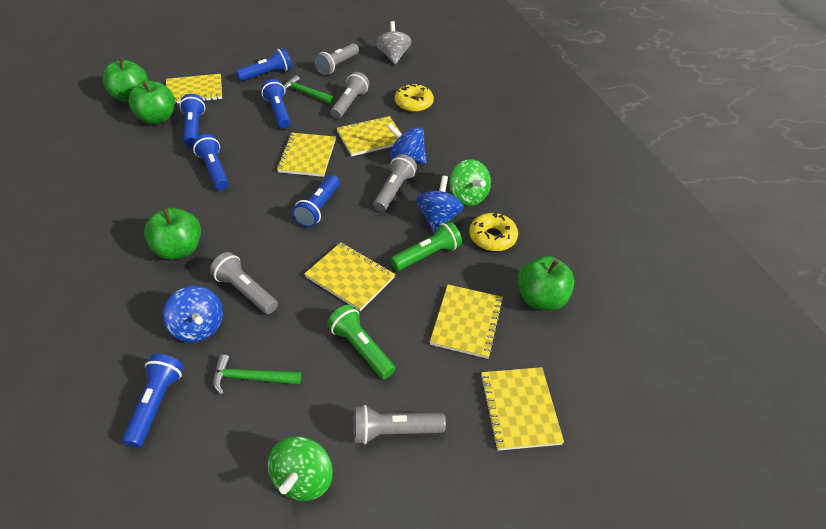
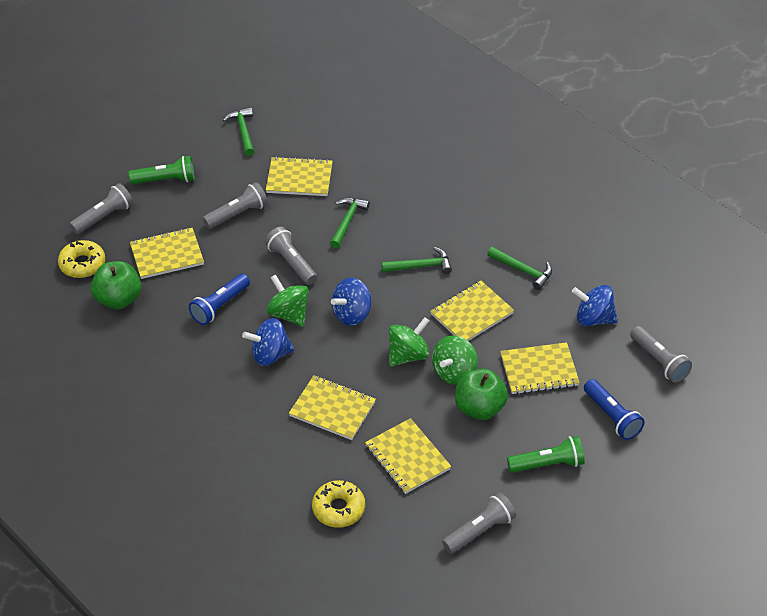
blue flashlight: 6 -> 2
green apple: 4 -> 2
green hammer: 2 -> 4
green spinning top: 2 -> 3
grey spinning top: 1 -> 0

